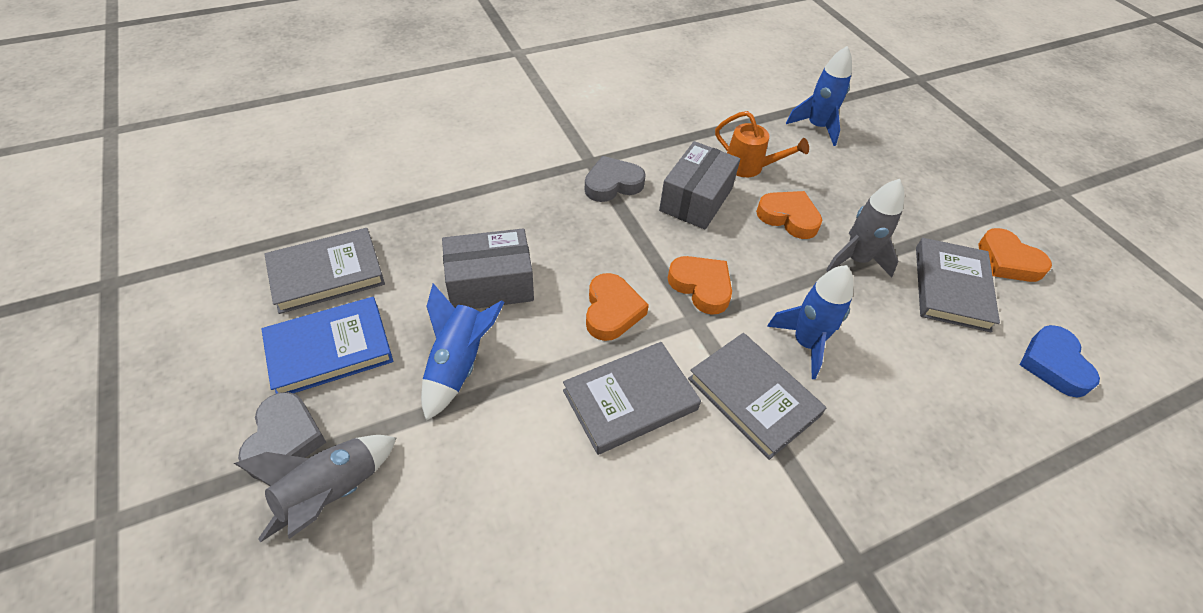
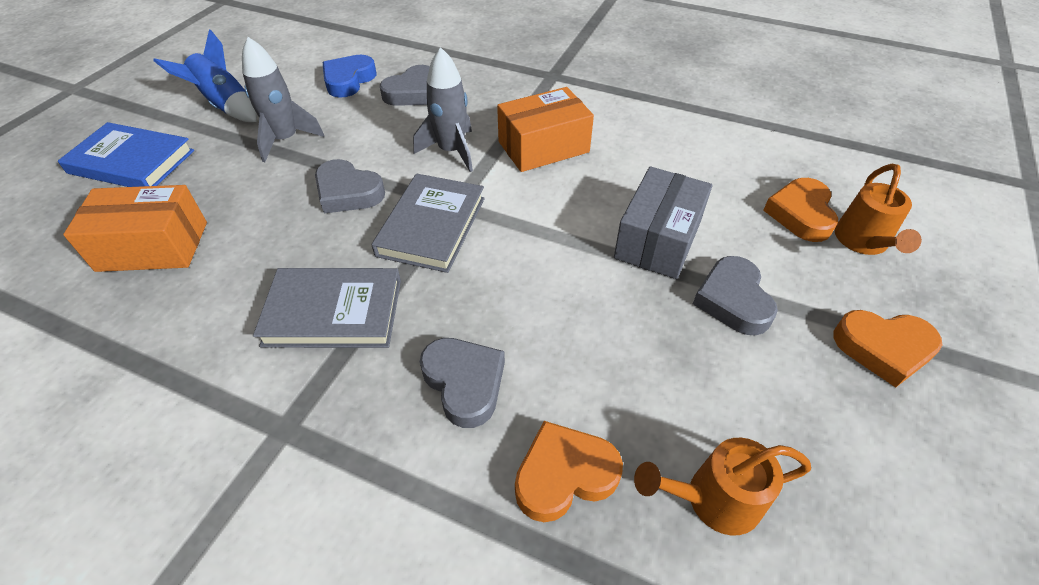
blue rocket: 3 -> 1
grey book: 4 -> 2
grey box: 2 -> 1
grey heart: 2 -> 4
orange box: 0 -> 2
orange heart: 4 -> 3
orange watering can: 1 -> 2

